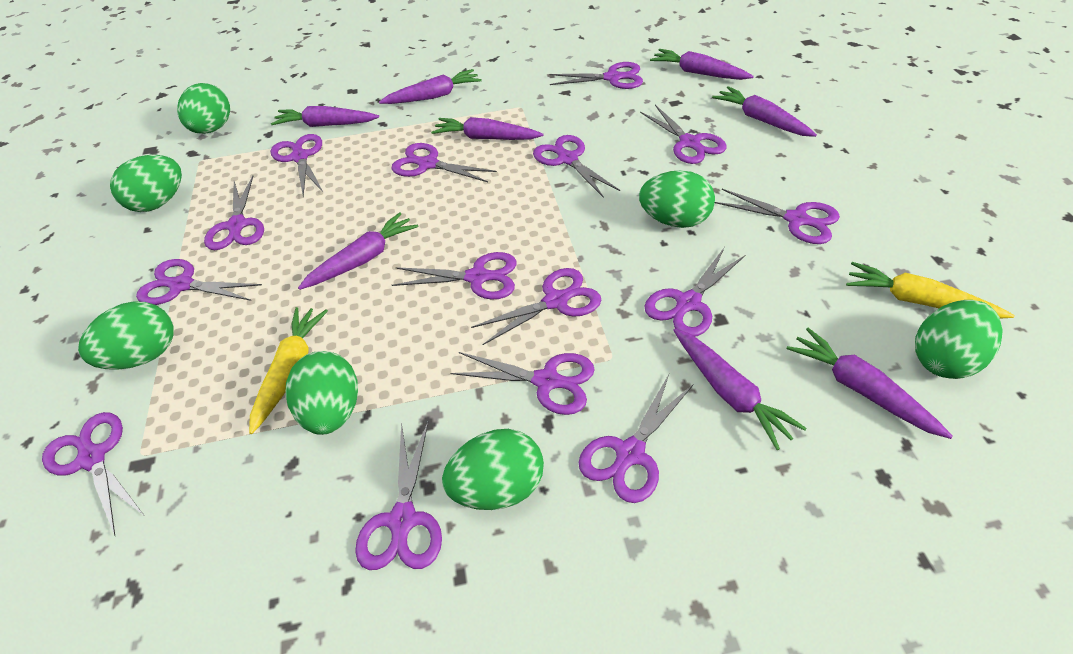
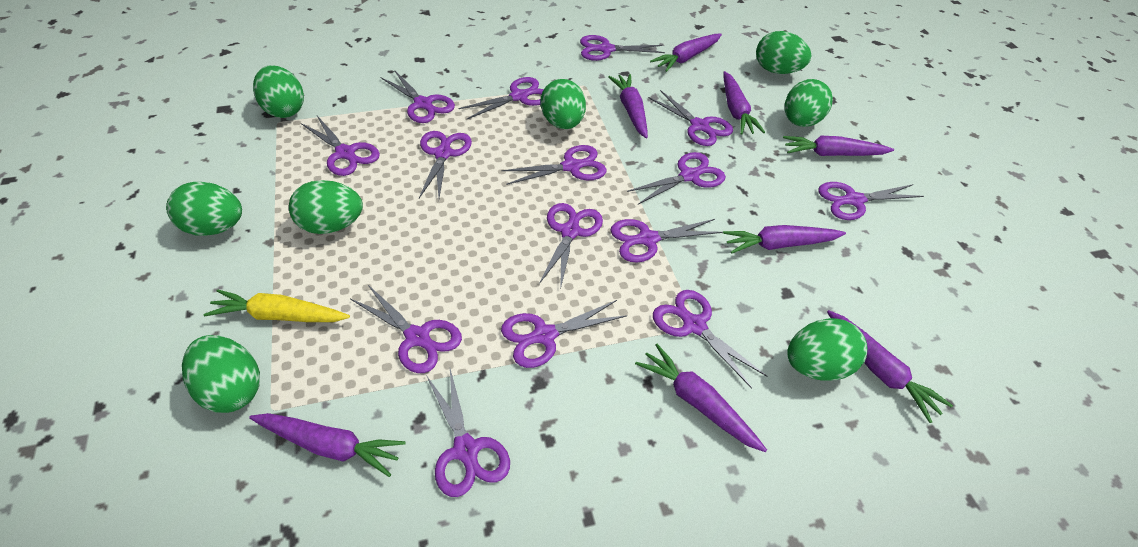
green egg: 7 -> 8
yellow carrot: 2 -> 1

